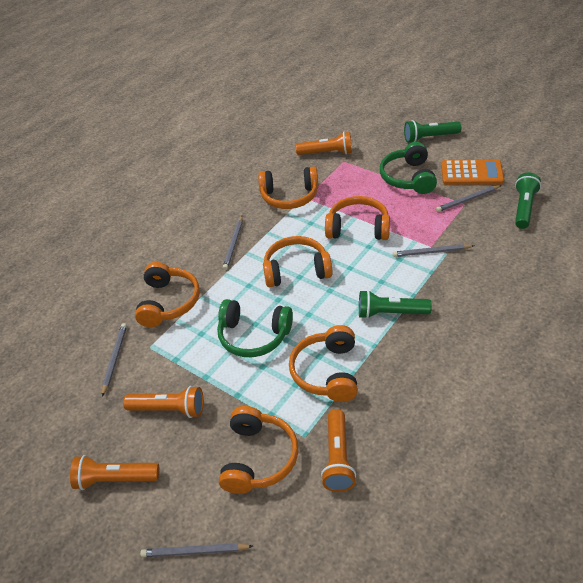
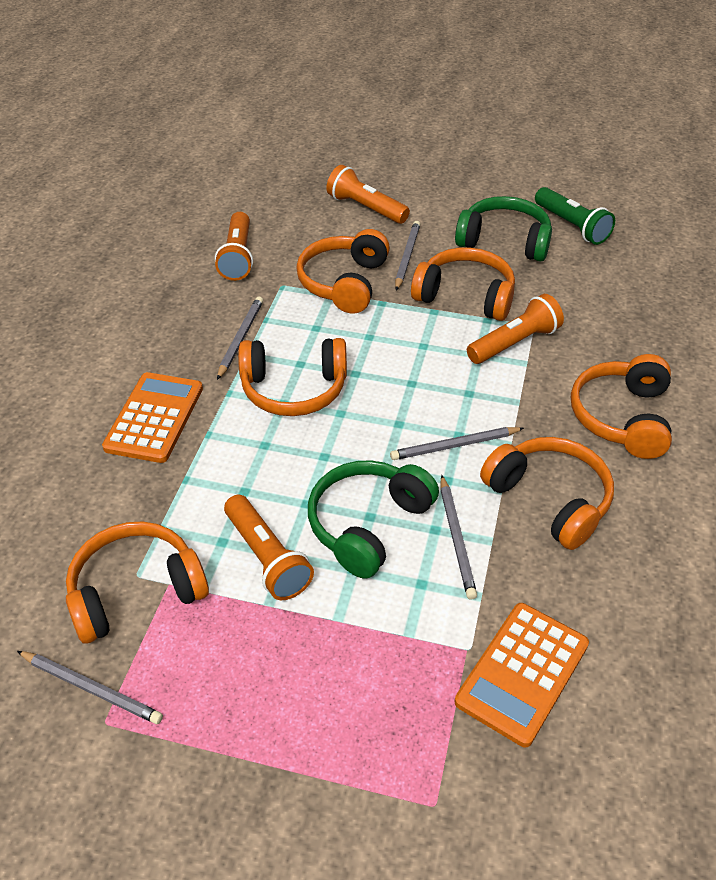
green flashlight: 3 -> 1
orange calculator: 1 -> 2

